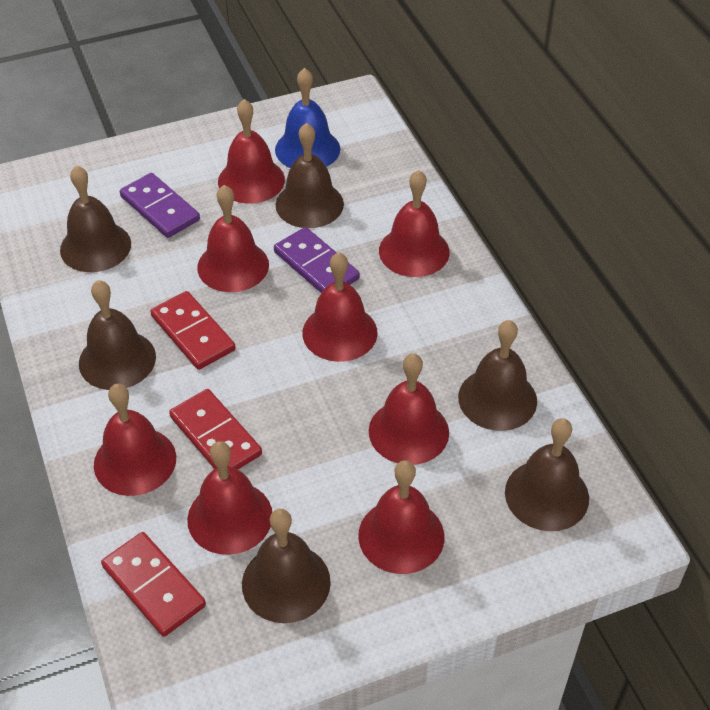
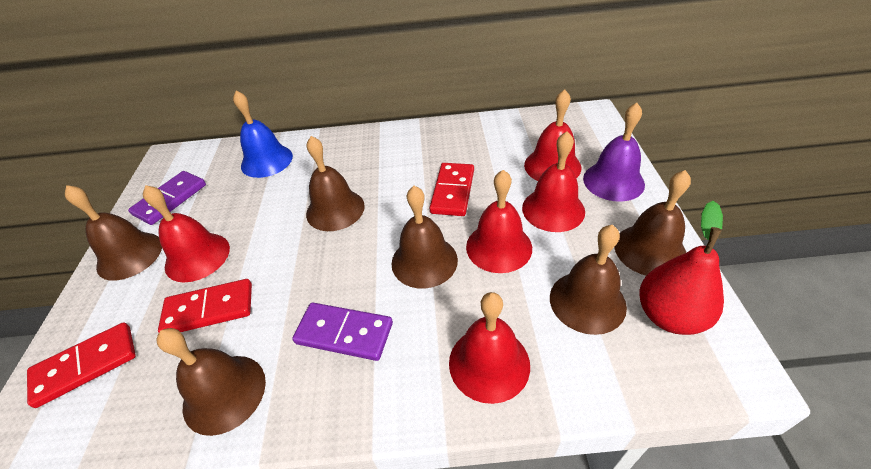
purple bell: 0 -> 1
red bell: 8 -> 5
red pear: 0 -> 1

